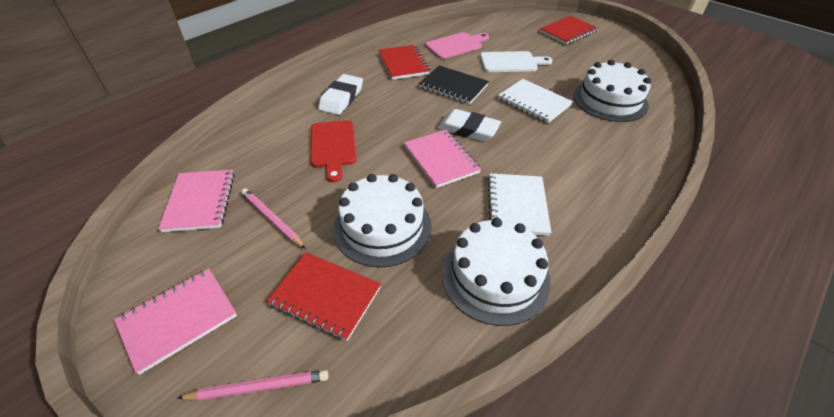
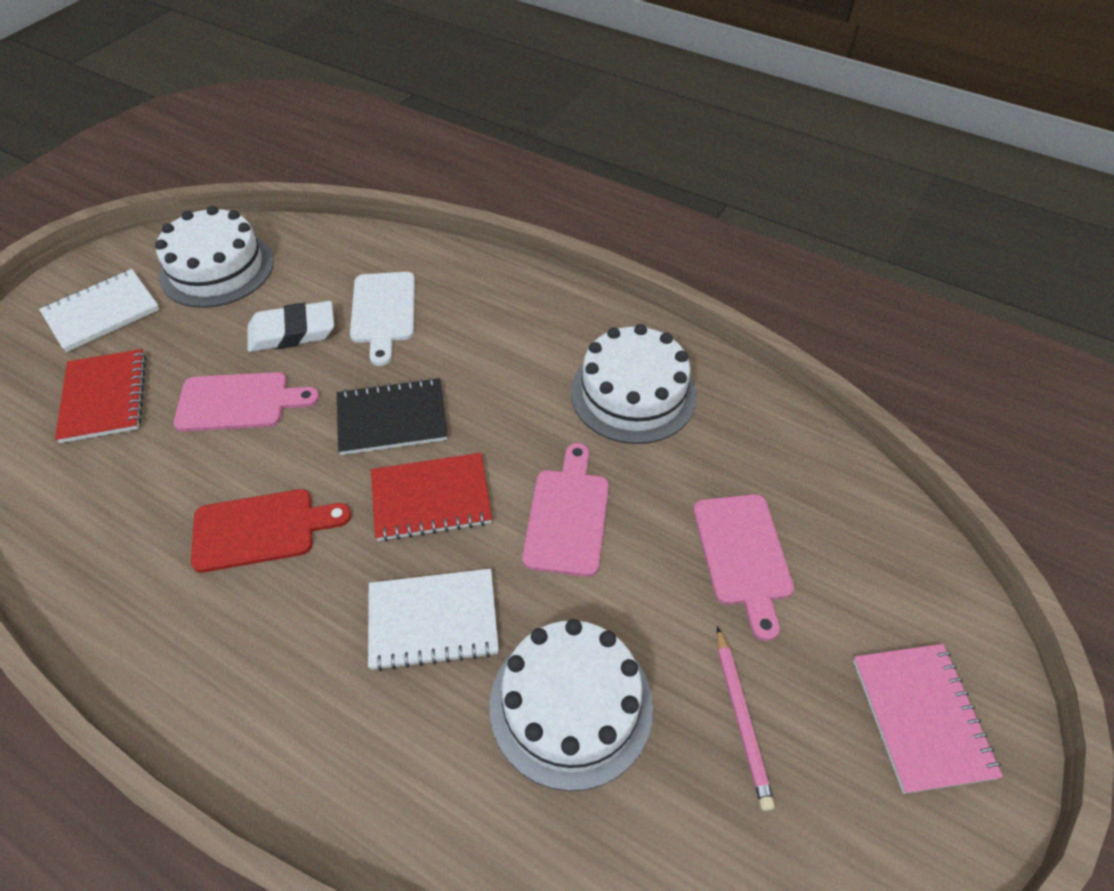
pink cutting board: 1 -> 3
pink notebook: 3 -> 1
pink pencil: 2 -> 1
red notebook: 3 -> 2
white eraser: 2 -> 1

